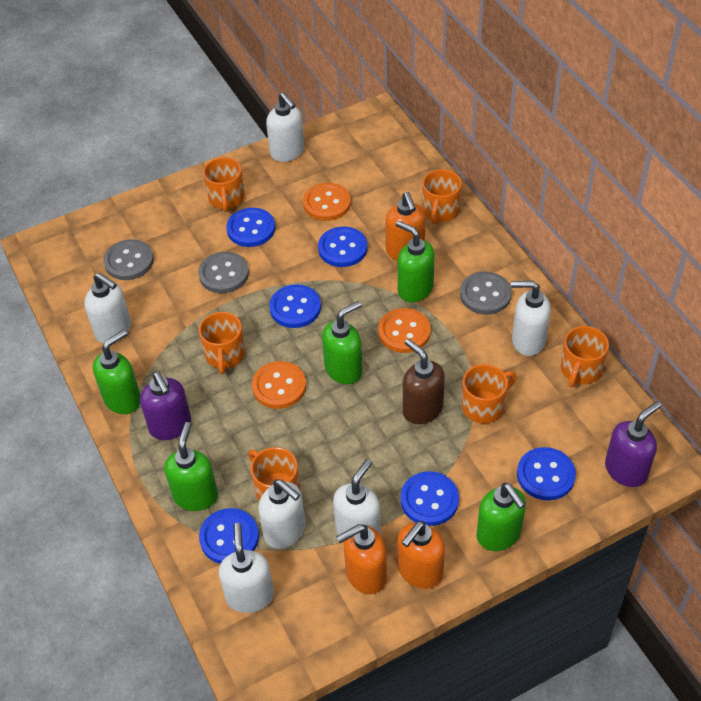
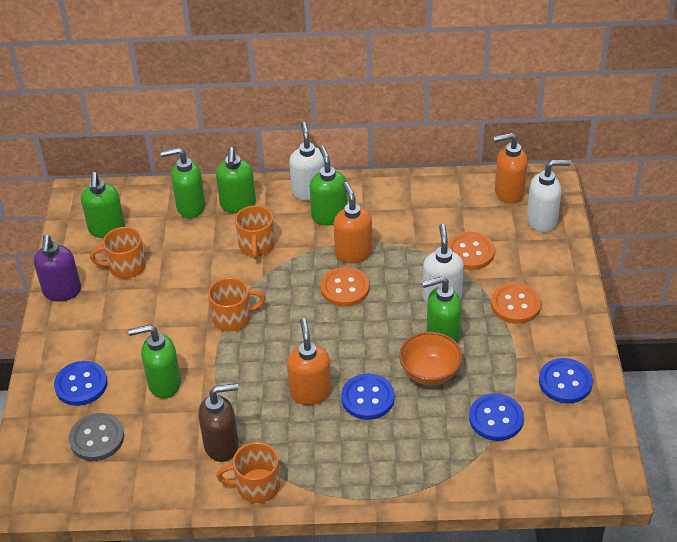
blue button: 6 -> 4
green soap dispenser: 5 -> 6
grey button: 3 -> 1
orange bowl: 0 -> 1
orange mug: 6 -> 4
purple soap dispenser: 2 -> 1
white soap dispenser: 6 -> 3

